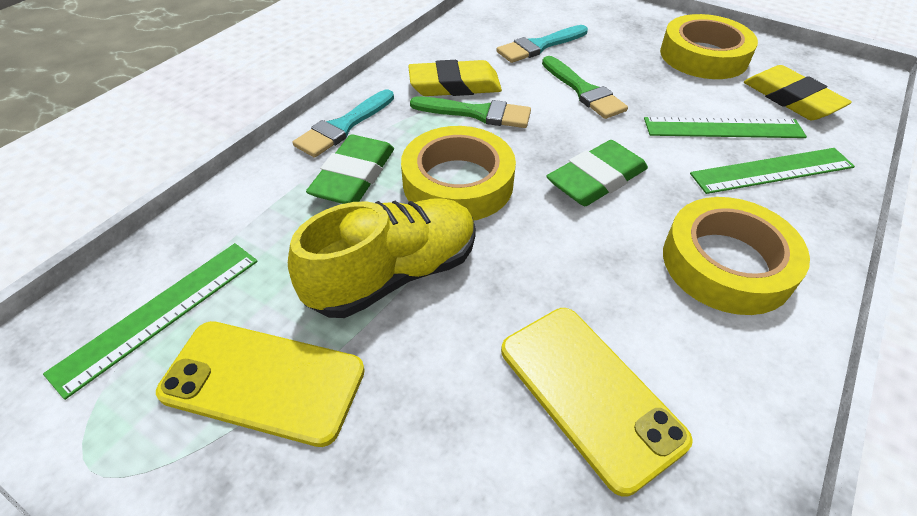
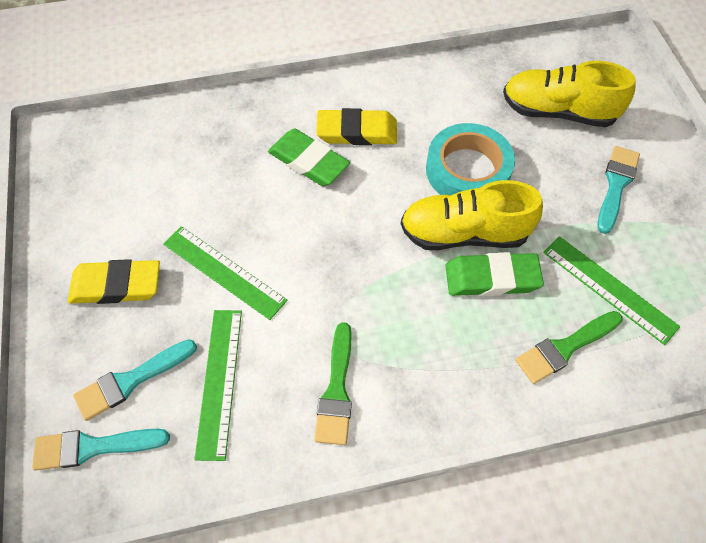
turquoise brush: 2 -> 3
turquoise tape: 0 -> 1
yellow phone: 2 -> 0
yellow shoe: 1 -> 2
yellow tape: 3 -> 0

